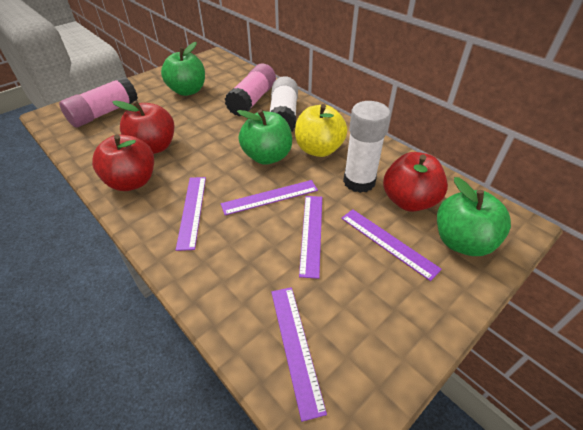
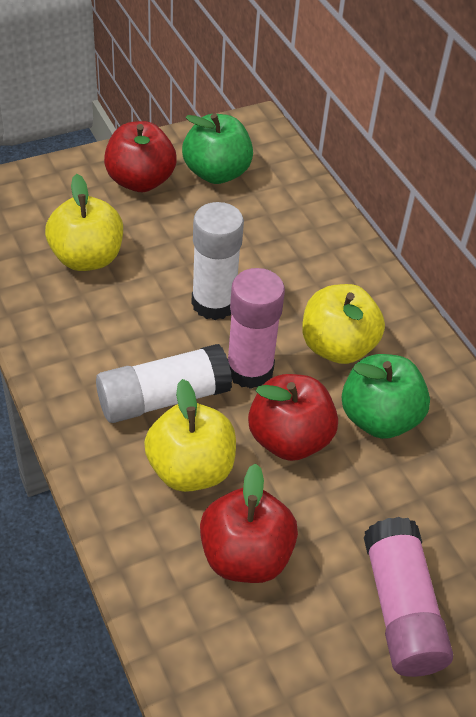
green apple: 3 -> 2
purple ruler: 5 -> 0
yellow apple: 1 -> 3

